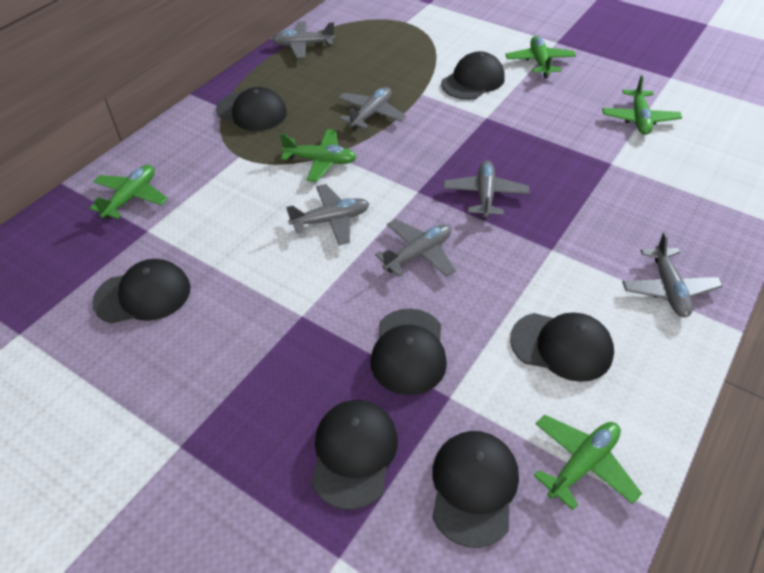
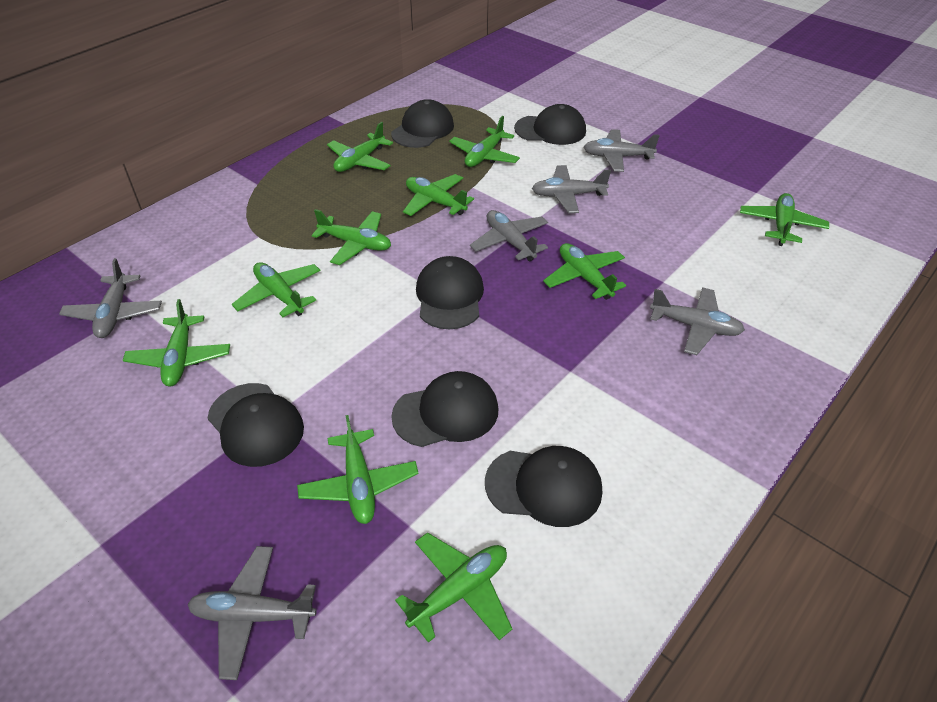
black cap: 7 -> 6
green plane: 5 -> 10

